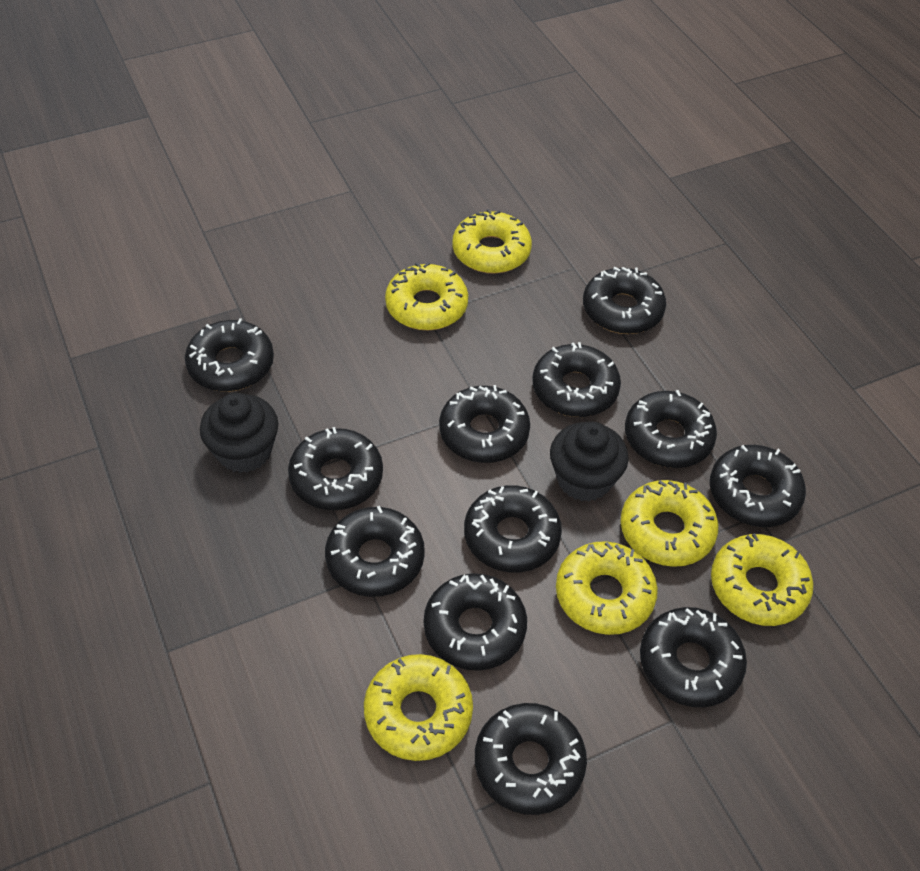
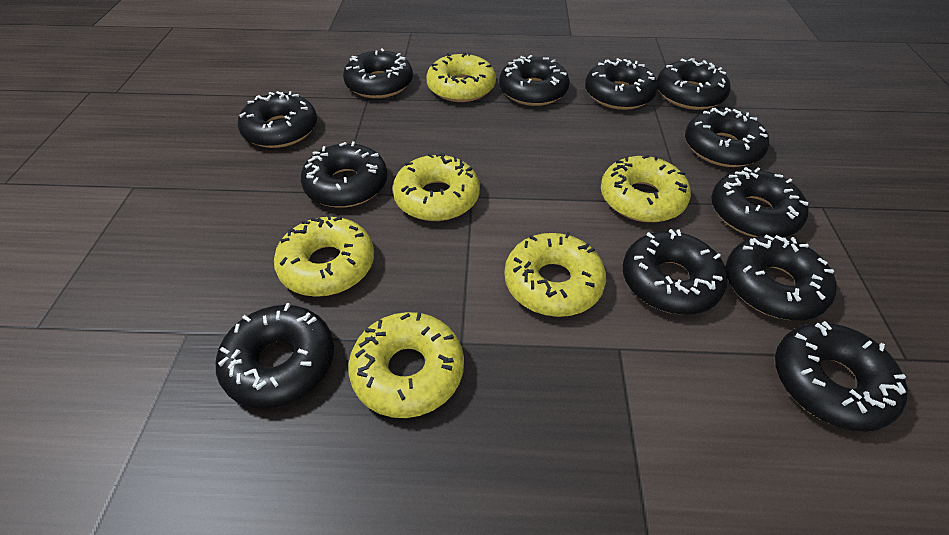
black cupcake: 2 -> 0

